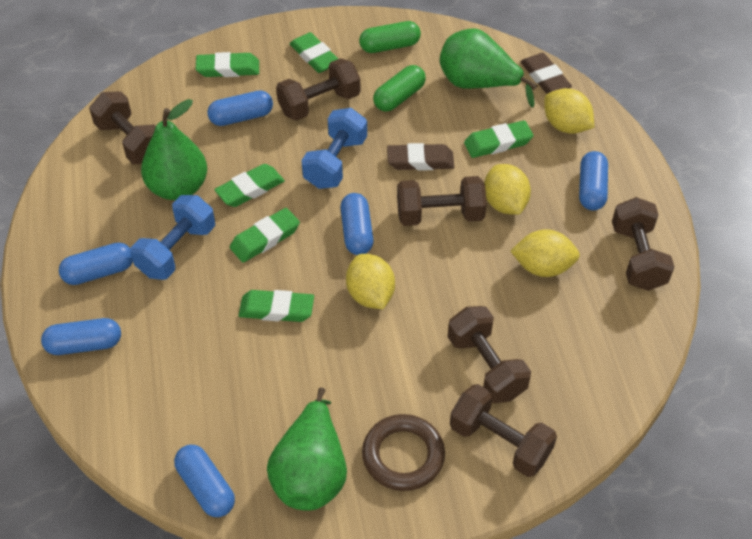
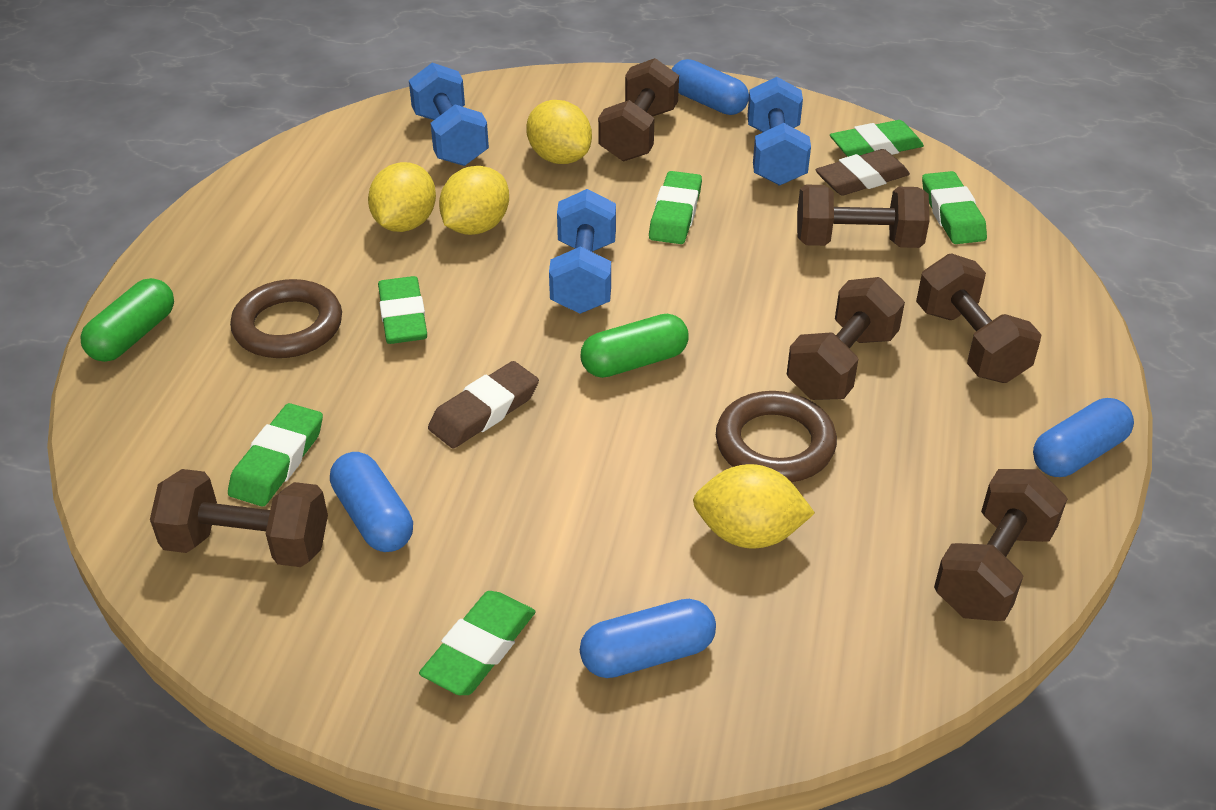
blue capsule: 6 -> 4
blue dumbbell: 2 -> 3
brown ring: 1 -> 2
green pear: 3 -> 0

